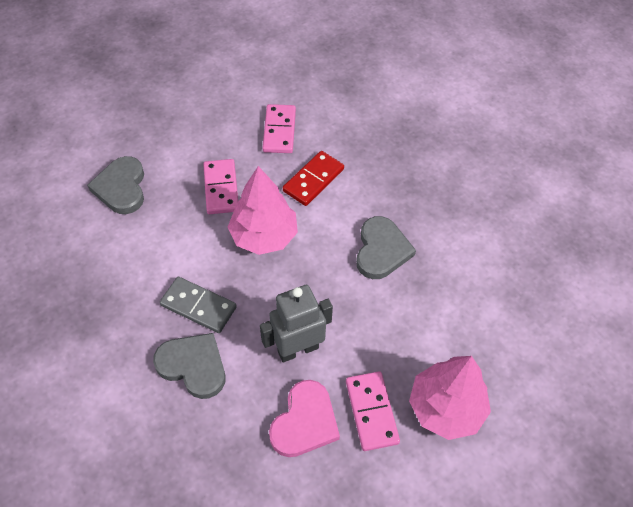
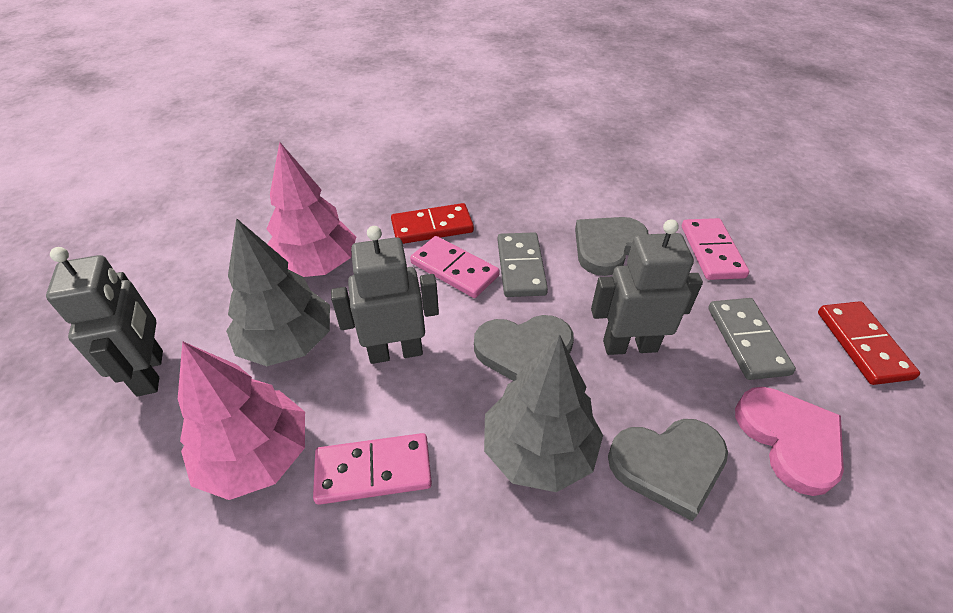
grey domino: 1 -> 2
grey robot: 1 -> 3
grey tree: 0 -> 2
red domino: 1 -> 2

